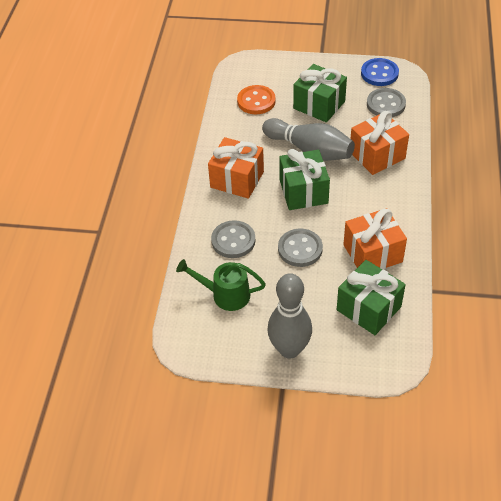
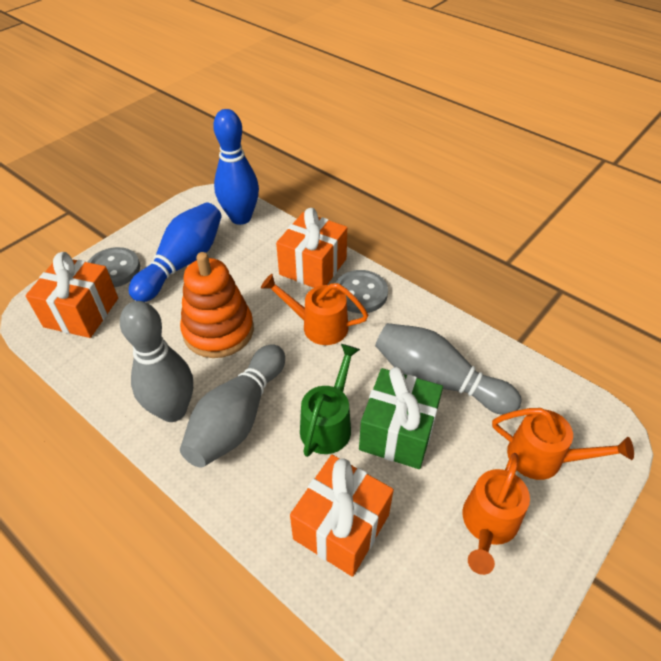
blue bowling pin: 0 -> 2
blue button: 1 -> 0
green gift: 3 -> 1
grey bowling pin: 2 -> 3
grey button: 3 -> 2
orange button: 1 -> 0
orange stacking toy: 0 -> 1
orange watering can: 0 -> 3

